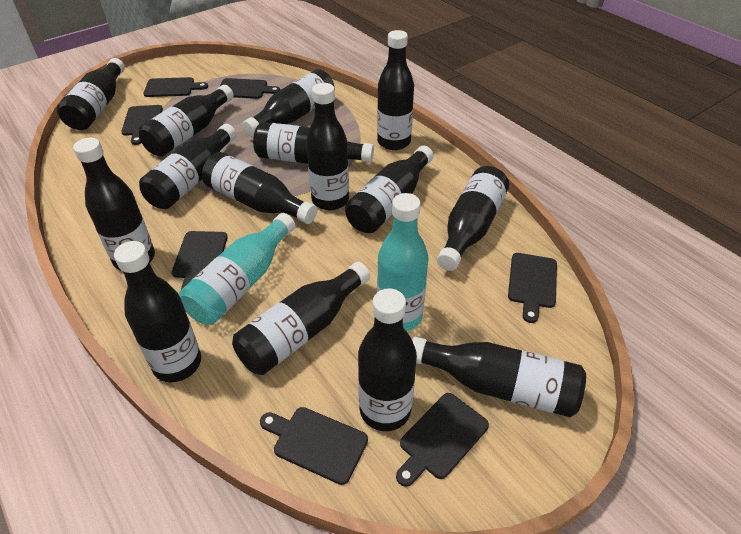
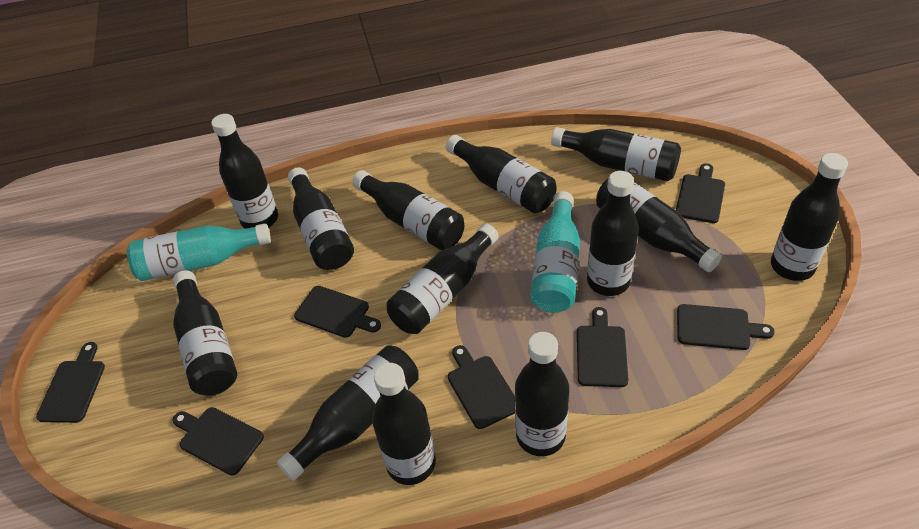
black bottle: 15 -> 13

